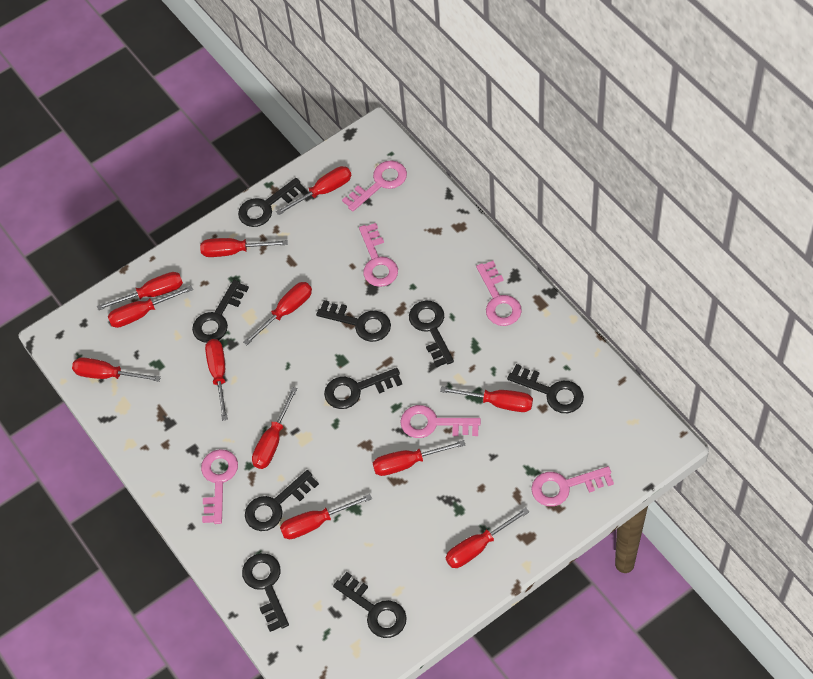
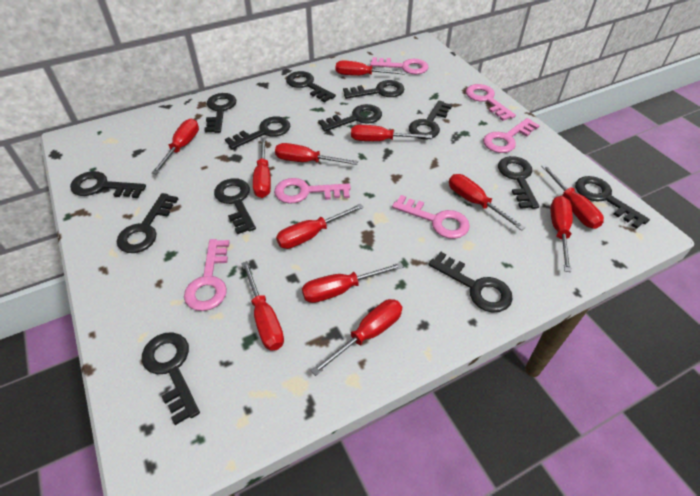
black key: 9 -> 13

